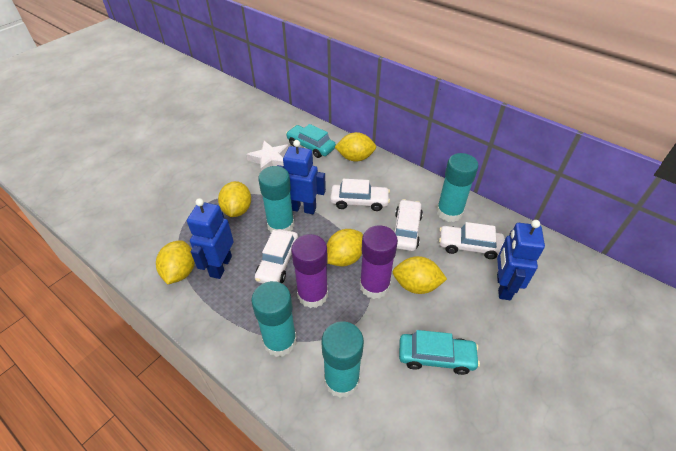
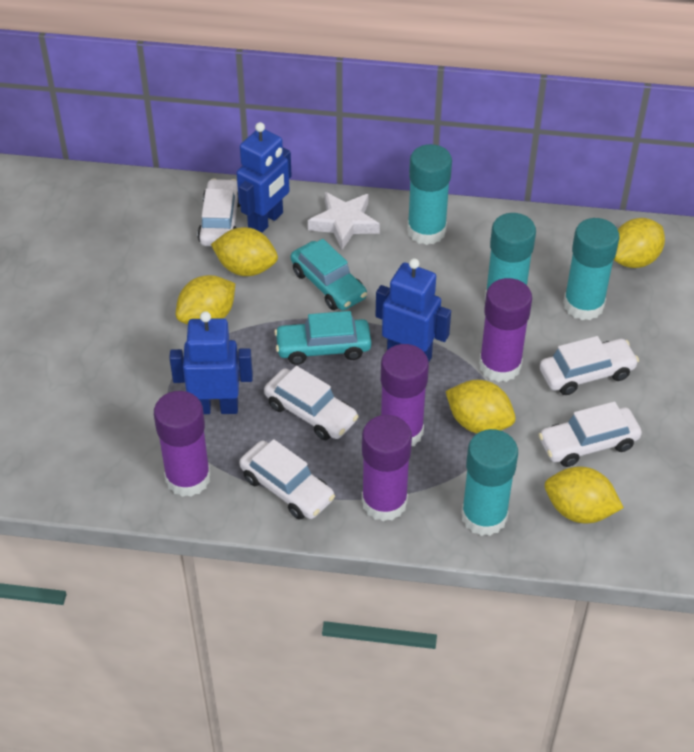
purple glue stick: 2 -> 4
white car: 4 -> 5

